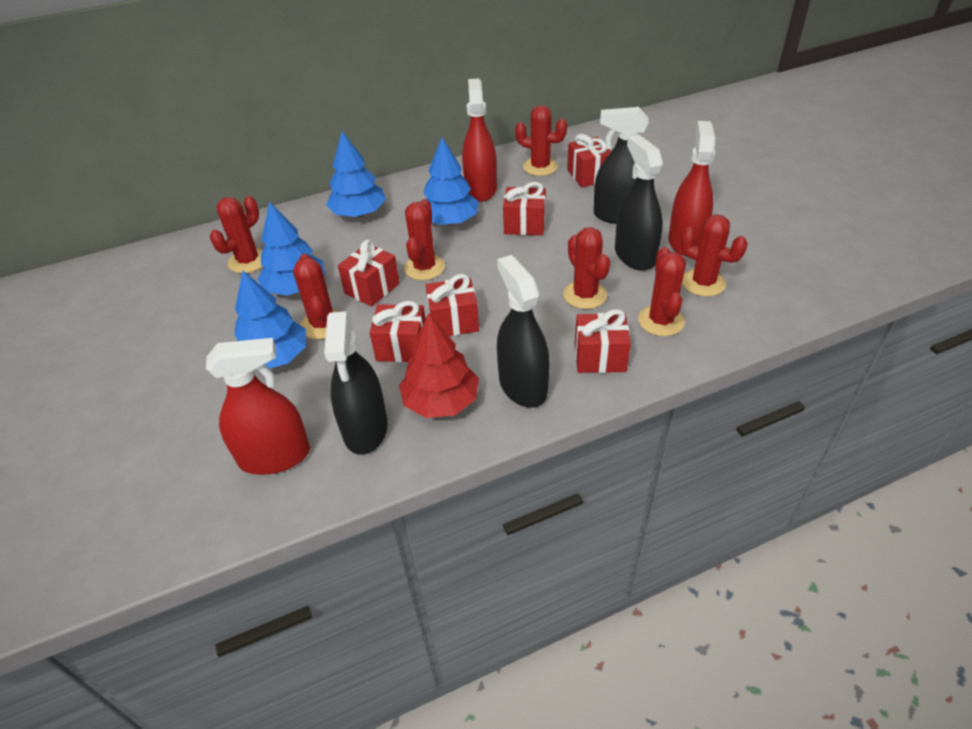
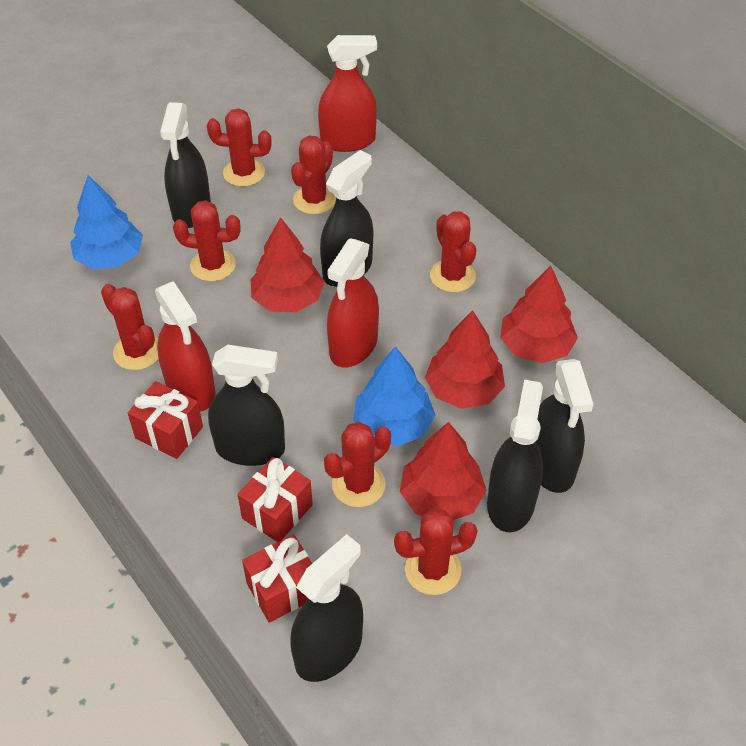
black spray bottle: 4 -> 6
blue tree: 4 -> 2
red gift: 6 -> 3
red tree: 1 -> 4

